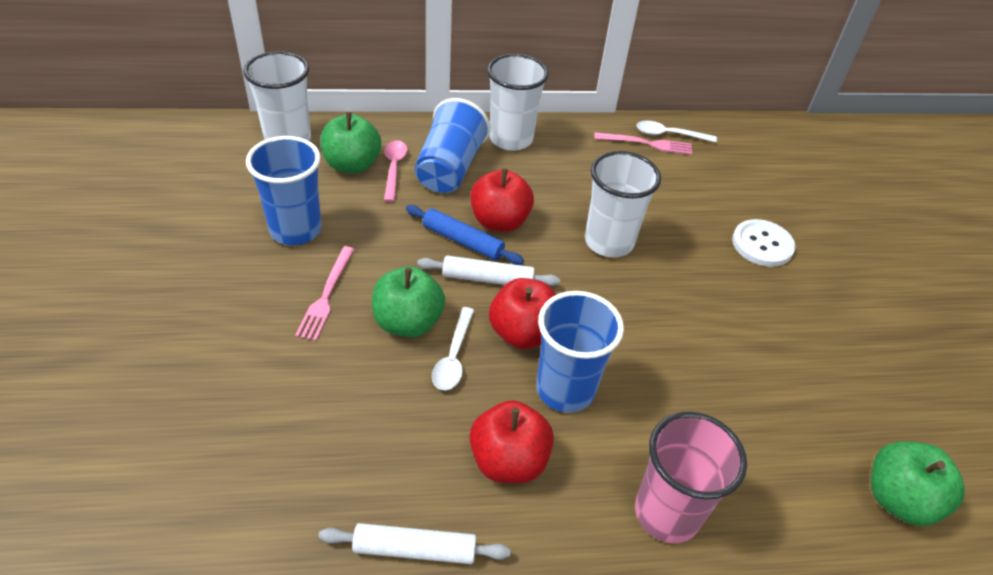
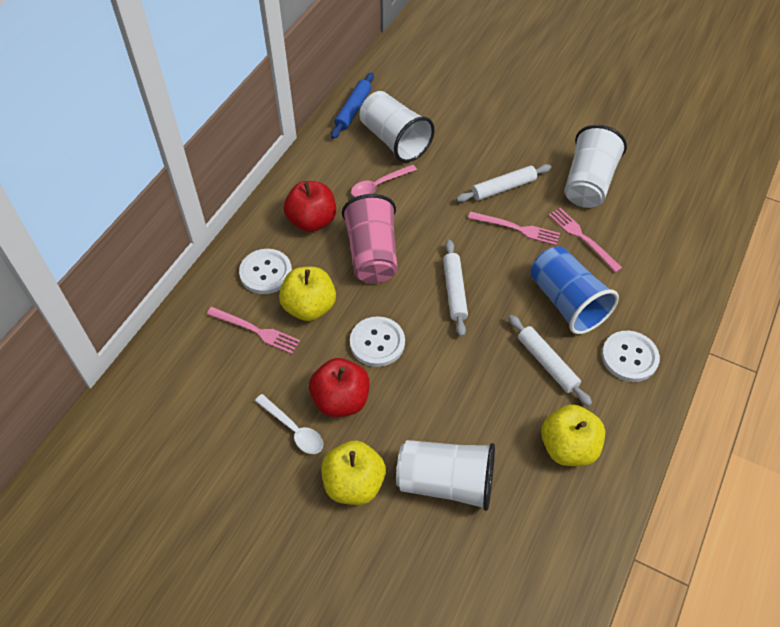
blue cup: 3 -> 1
green apple: 3 -> 0
pink fork: 2 -> 3
red apple: 3 -> 2
white button: 1 -> 3
white rolling pin: 2 -> 3
white spoon: 2 -> 1
yellow apple: 0 -> 3

